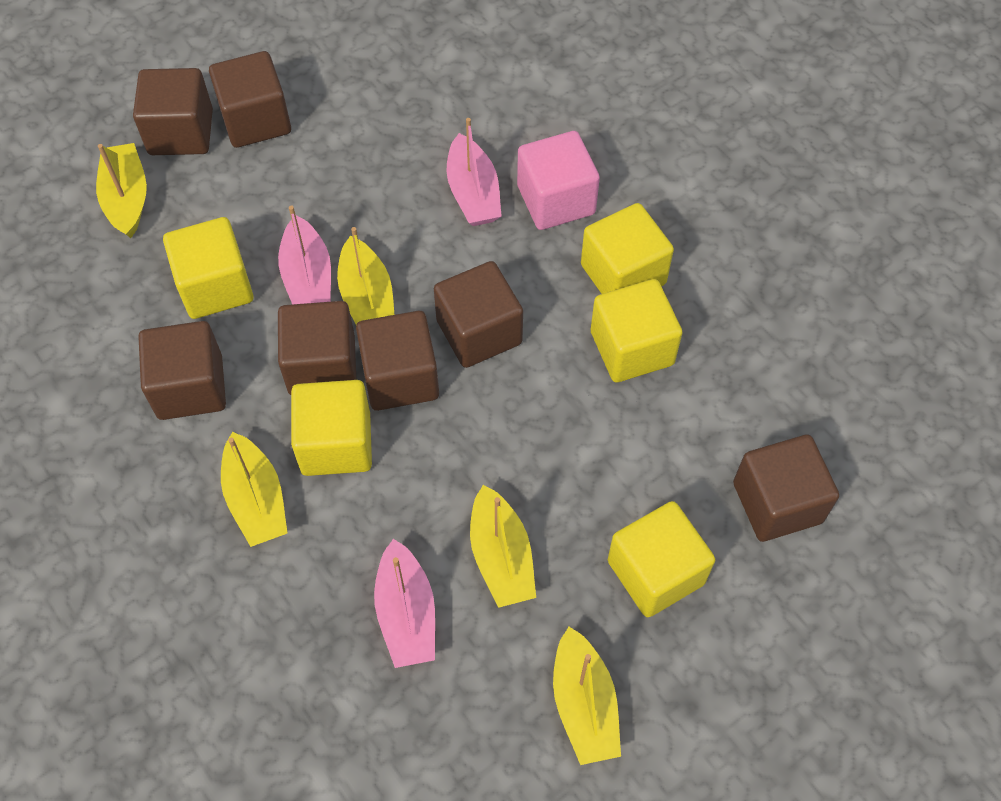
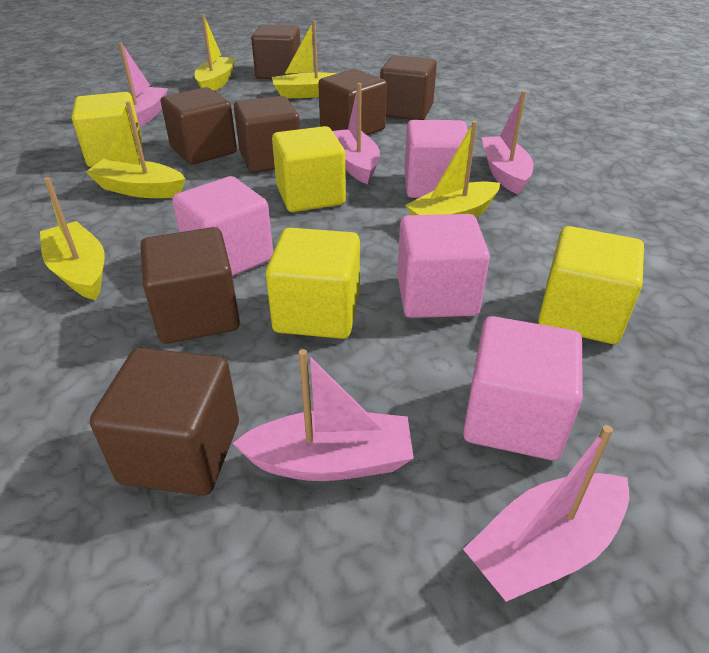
pink boat: 3 -> 5
pink cube: 1 -> 4
yellow cube: 5 -> 4

